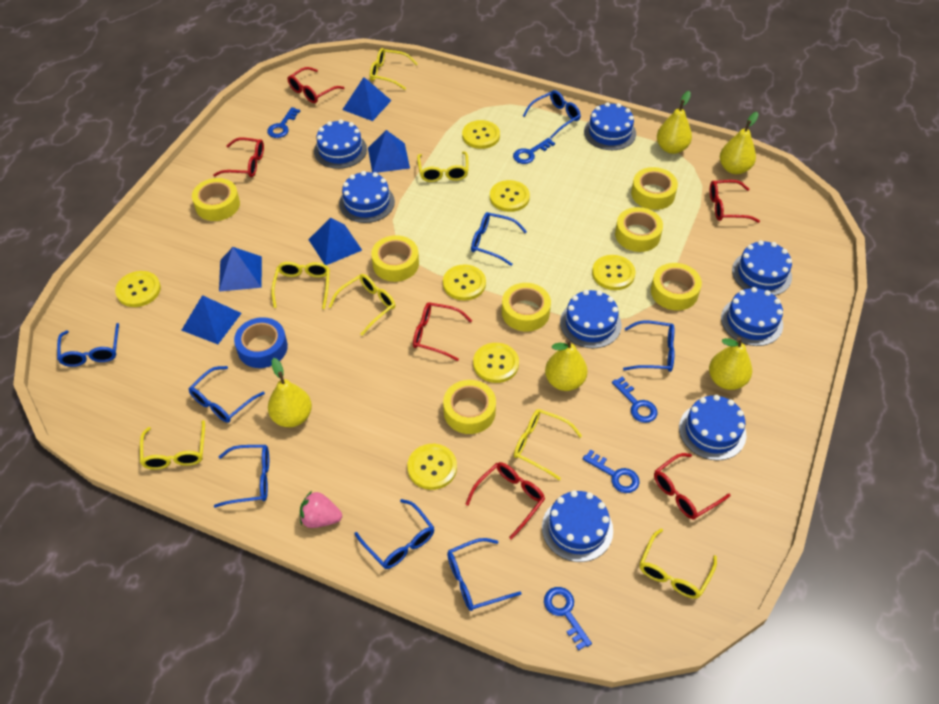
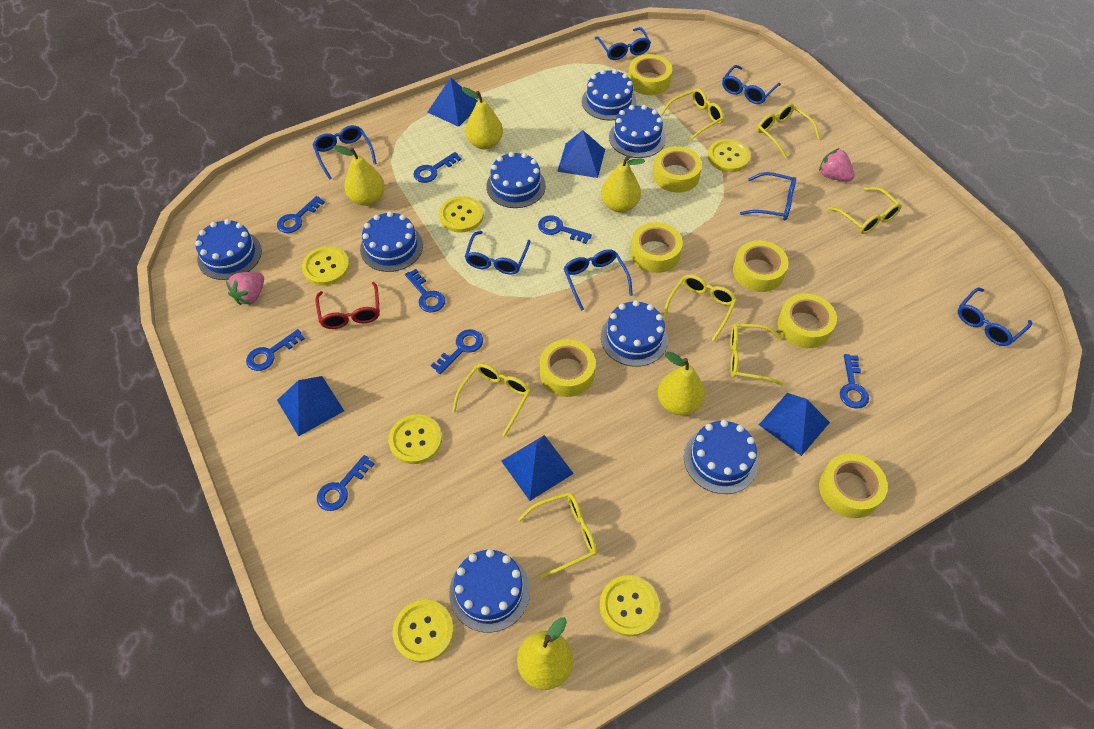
blue glasses: 8 -> 7
blue key: 5 -> 8
blue tape: 1 -> 0
pink strawberry: 1 -> 2
red glasses: 6 -> 1
yellow button: 7 -> 6

